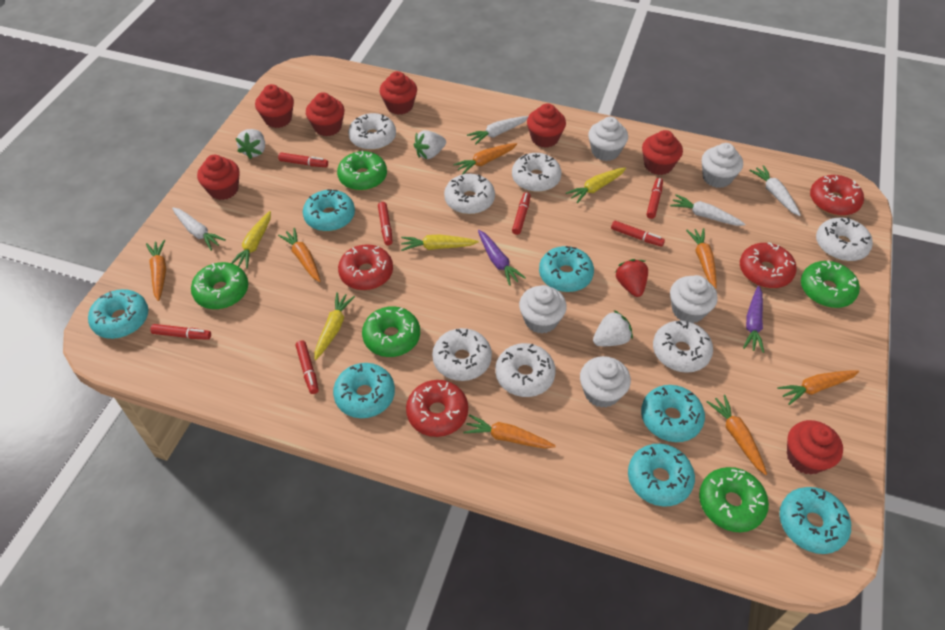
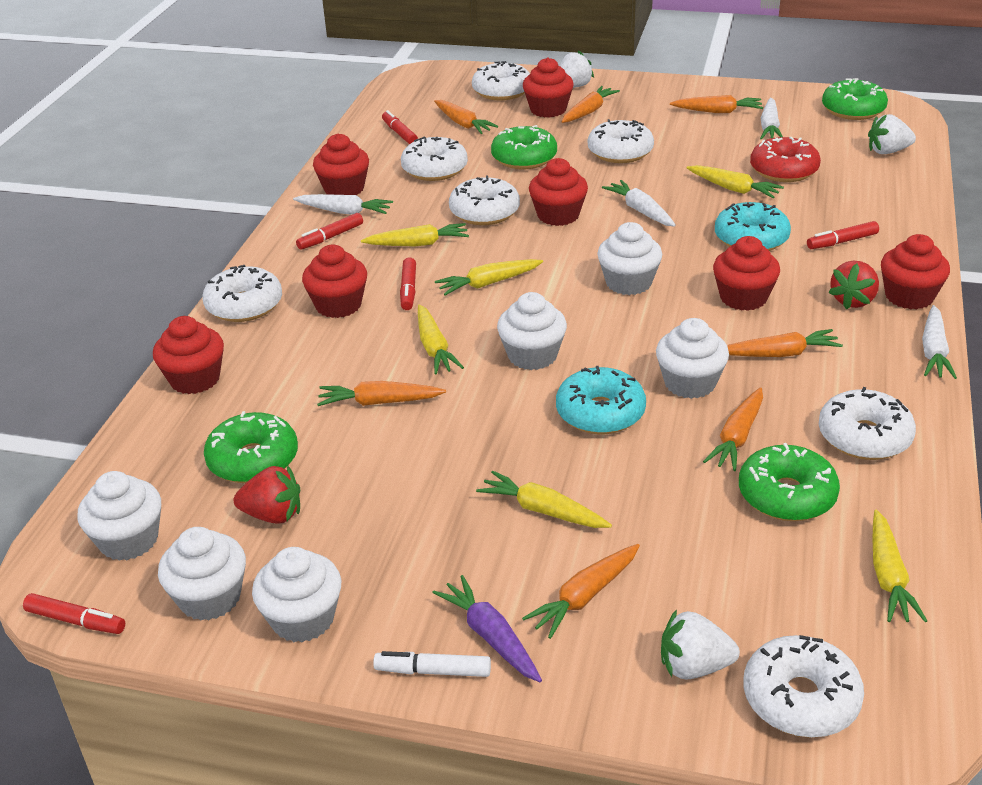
green donut: 5 -> 4
purple carrot: 2 -> 1
red donut: 4 -> 1
red marker: 7 -> 5
red strawberry: 1 -> 2
turquoise donut: 7 -> 2
white cupcake: 5 -> 6
white marker: 0 -> 1
yellow carrot: 4 -> 6

